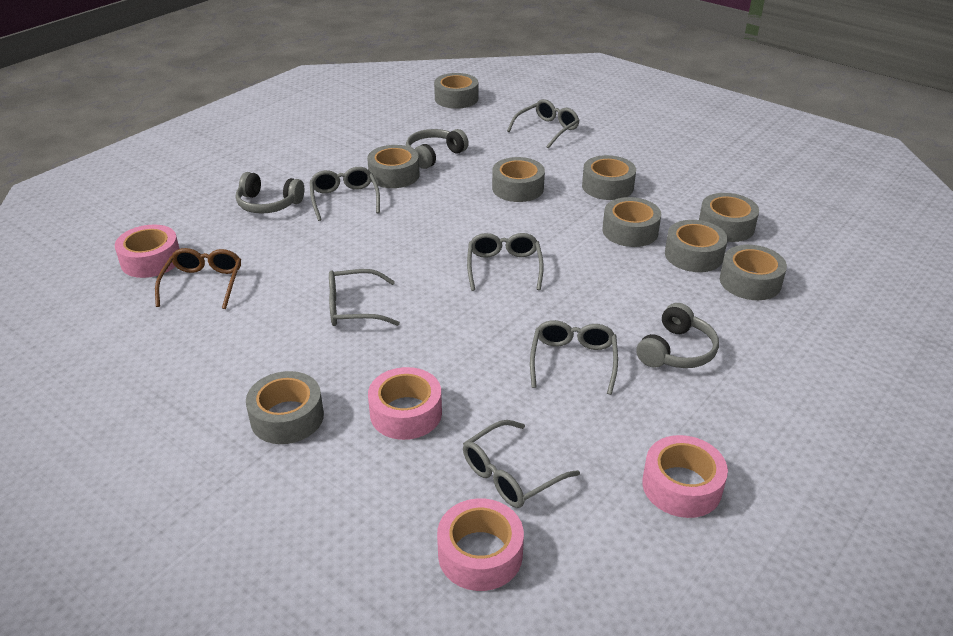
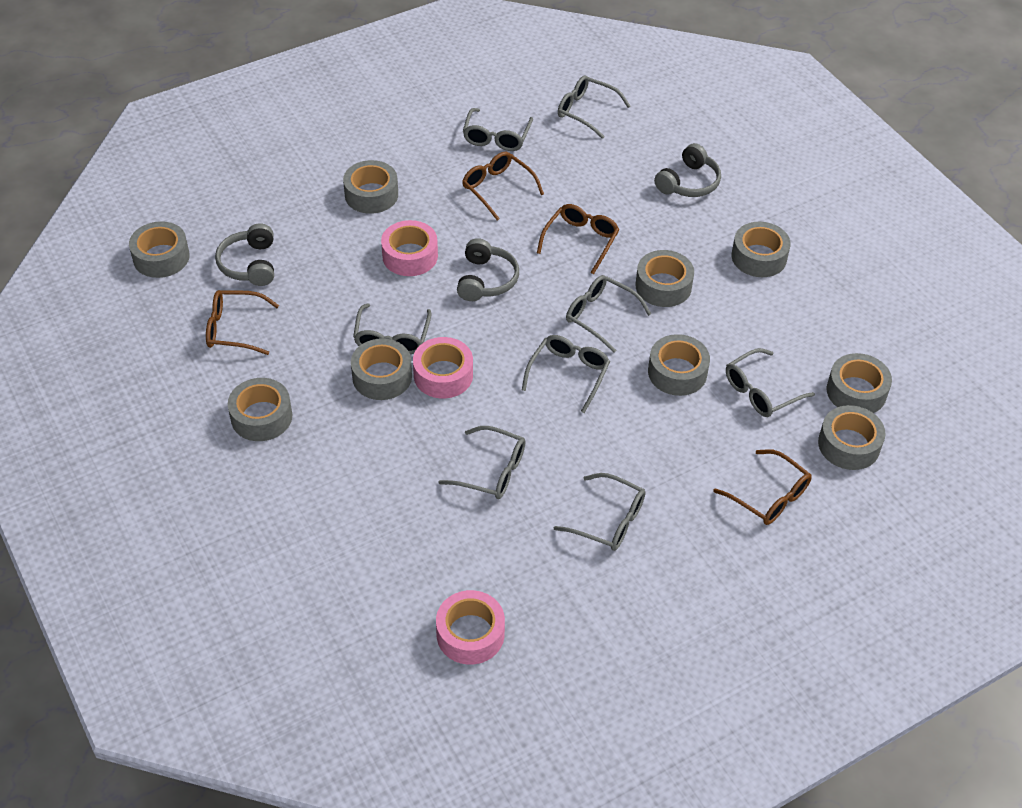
brown glasses: 1 -> 4
grey glasses: 6 -> 8
pink tape: 4 -> 3

